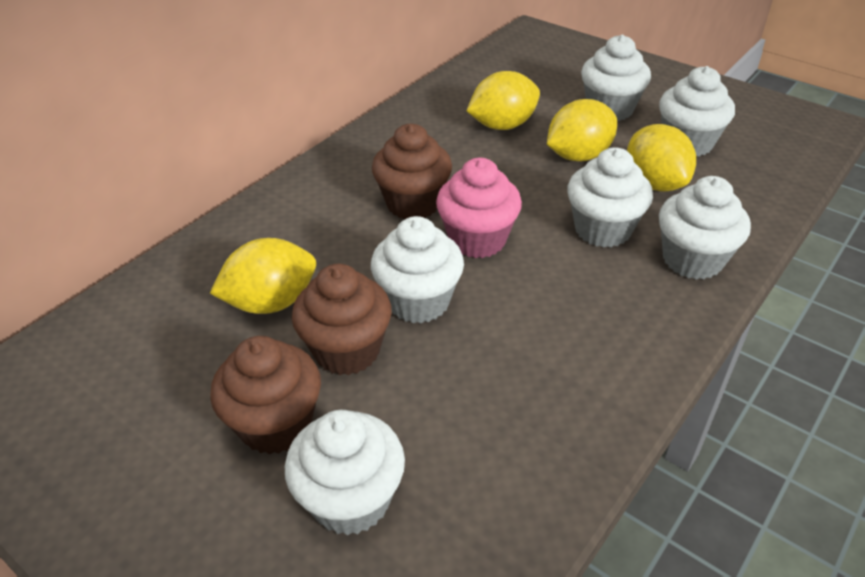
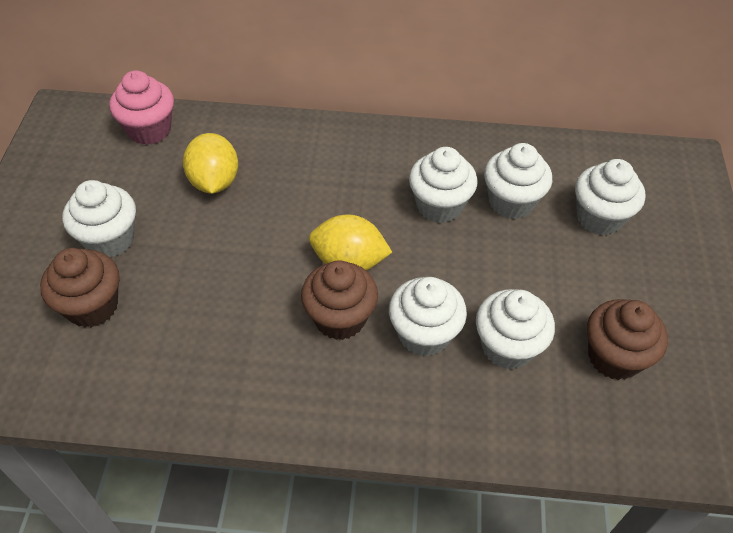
yellow lemon: 4 -> 2

